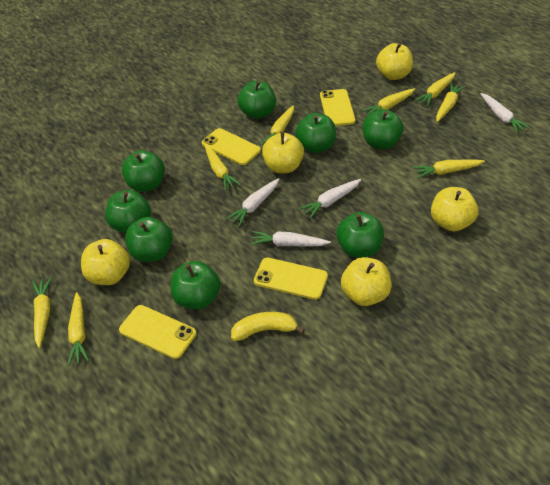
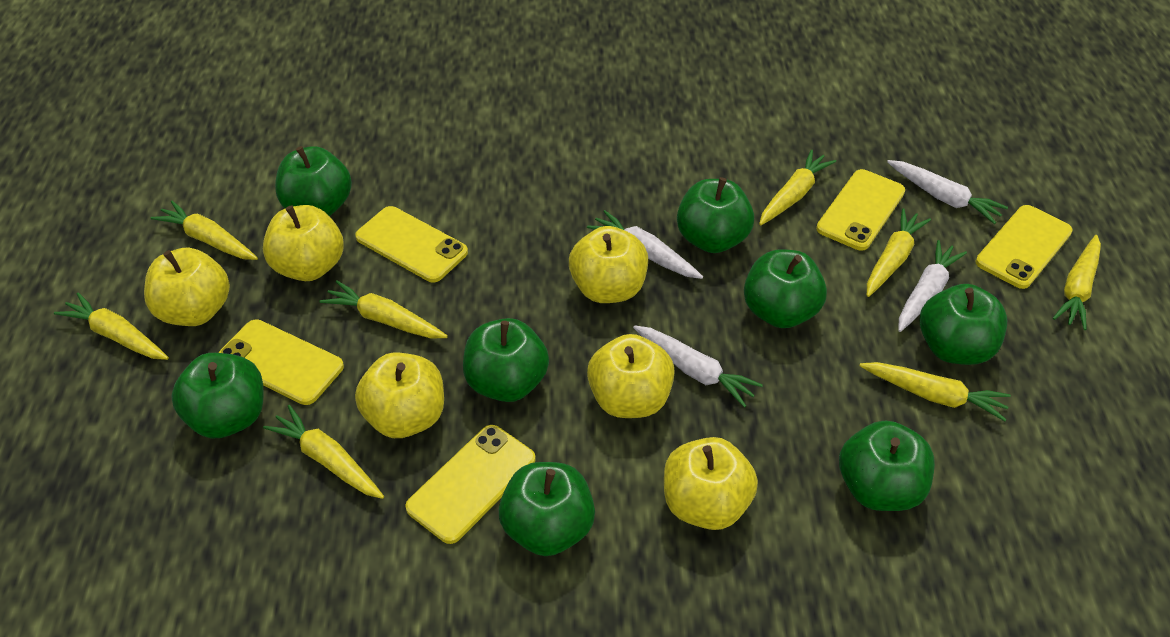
yellow apple: 5 -> 6
yellow banana: 1 -> 0
yellow phone: 4 -> 5

